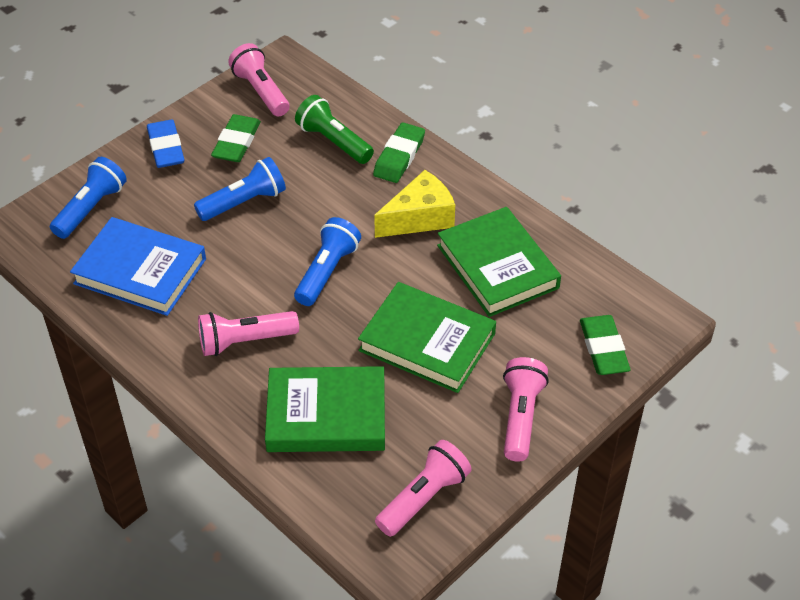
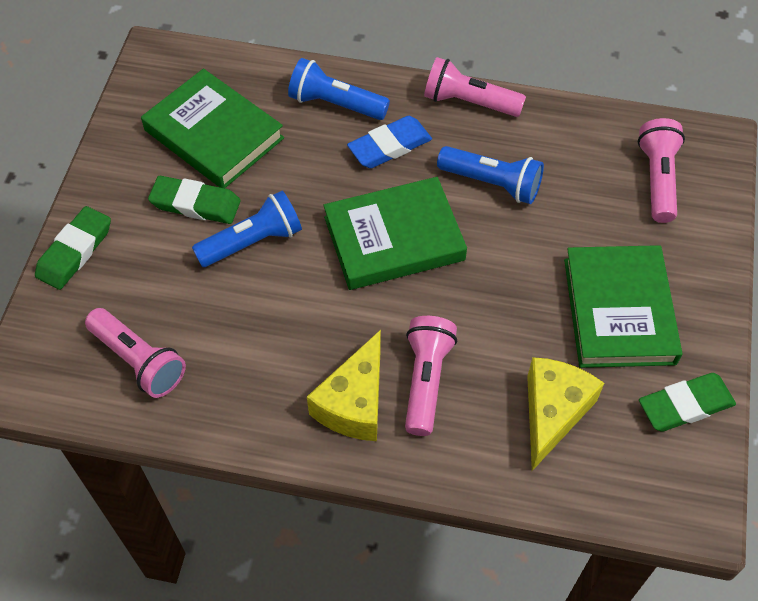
blue book: 1 -> 0
green flashlight: 1 -> 0
yellow cheese: 1 -> 2

